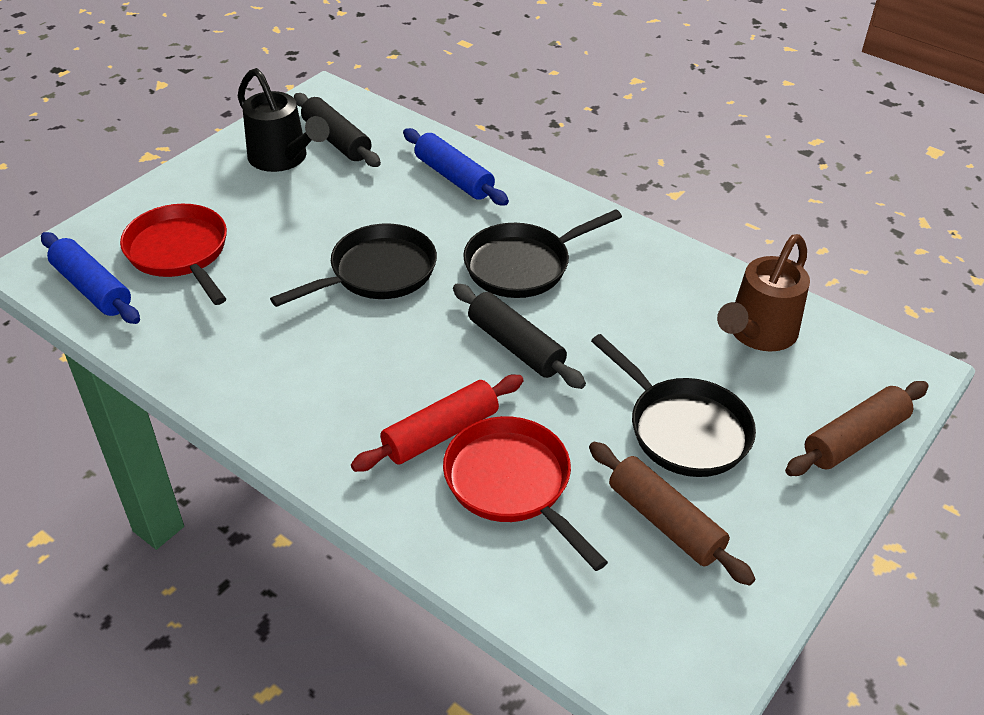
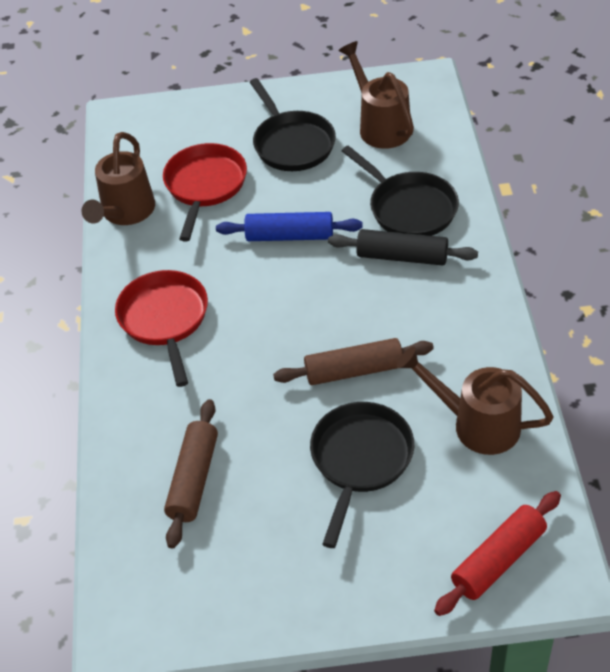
black rolling pin: 2 -> 1
black watering can: 1 -> 0
blue rolling pin: 2 -> 1
brown watering can: 1 -> 3

